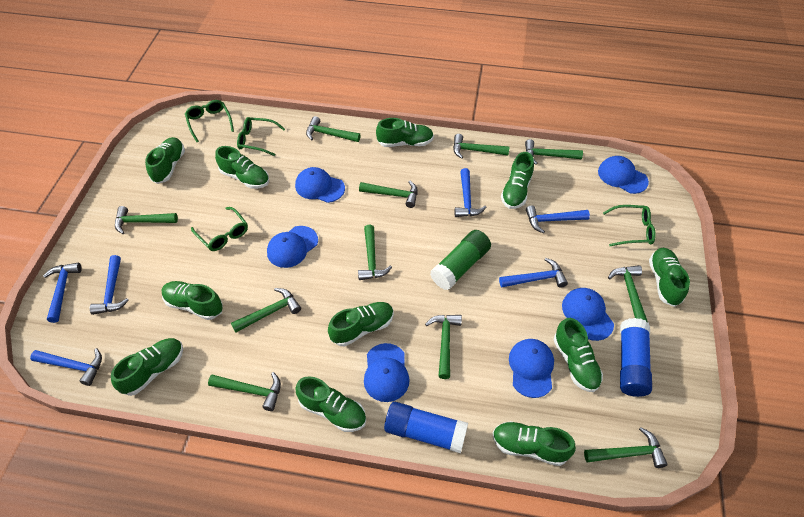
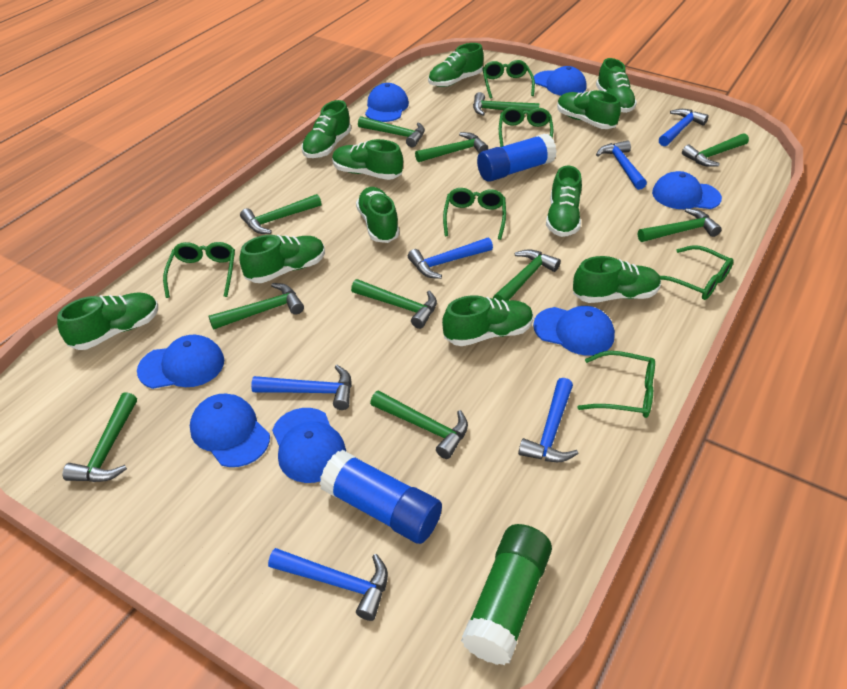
blue cap: 6 -> 7
green glasses: 4 -> 6

